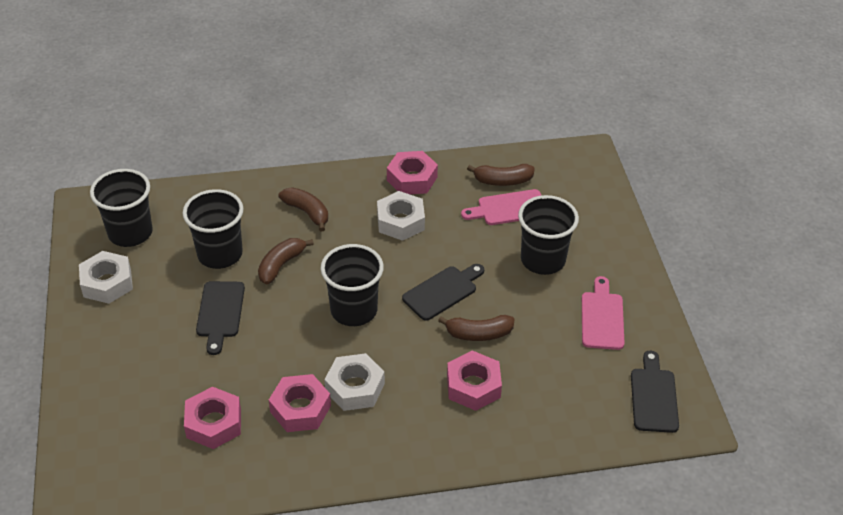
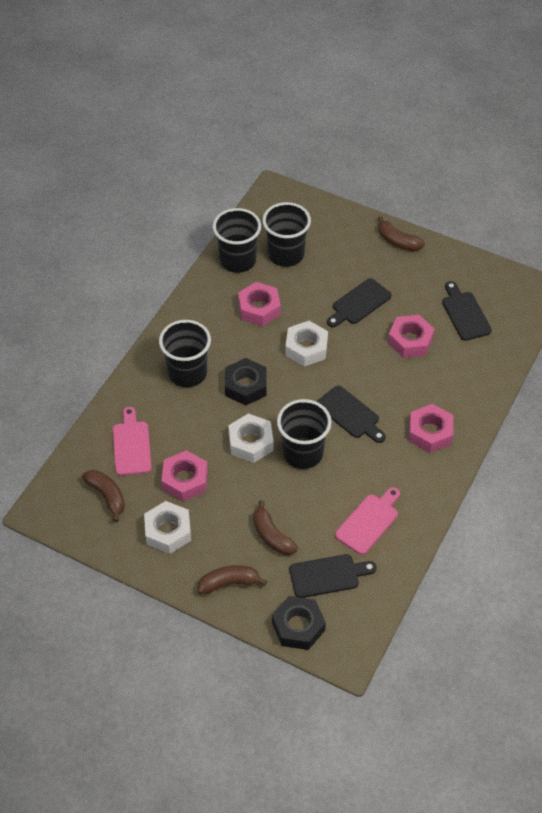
black cutting board: 3 -> 4
black nut: 0 -> 2

